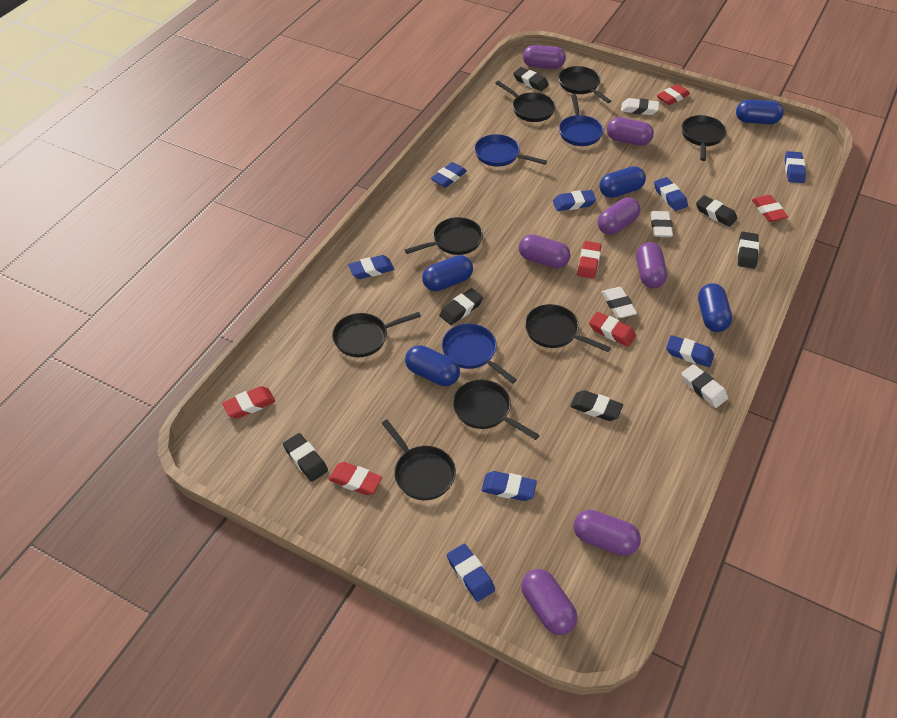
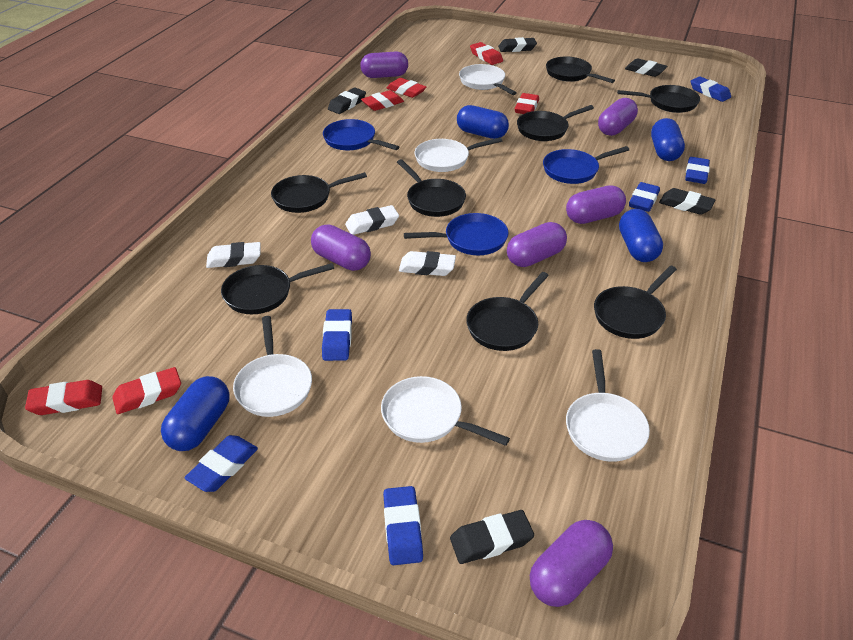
black eraser: 6 -> 5
blue capsule: 5 -> 4
blue eraser: 8 -> 6
purple capsule: 7 -> 6
white eraser: 4 -> 3
white pan: 0 -> 5

